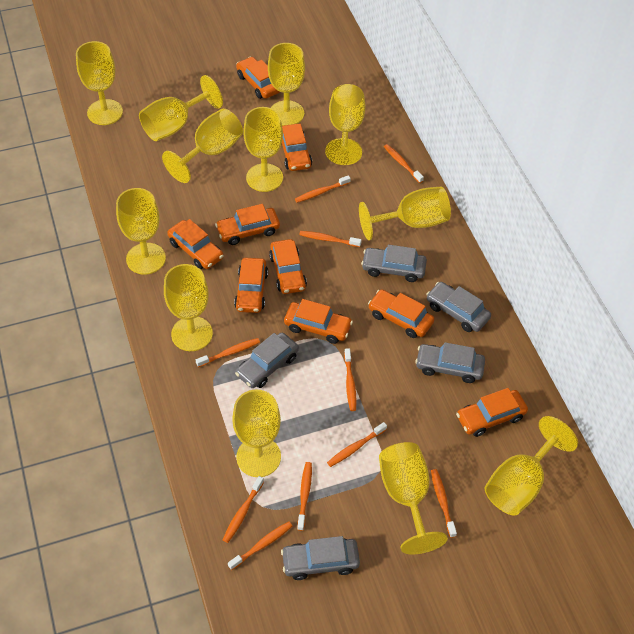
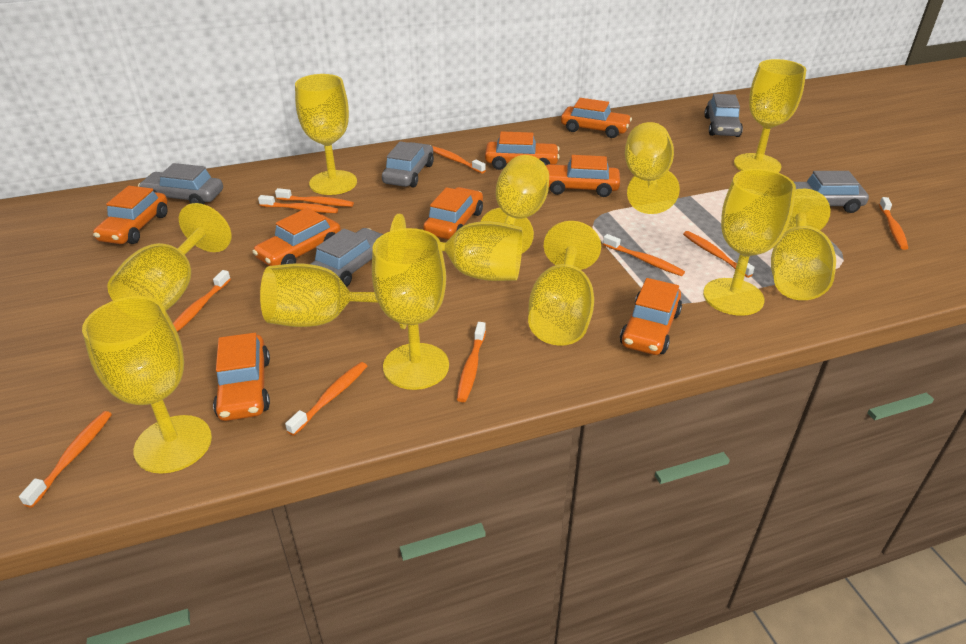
orange car: 9 -> 8

